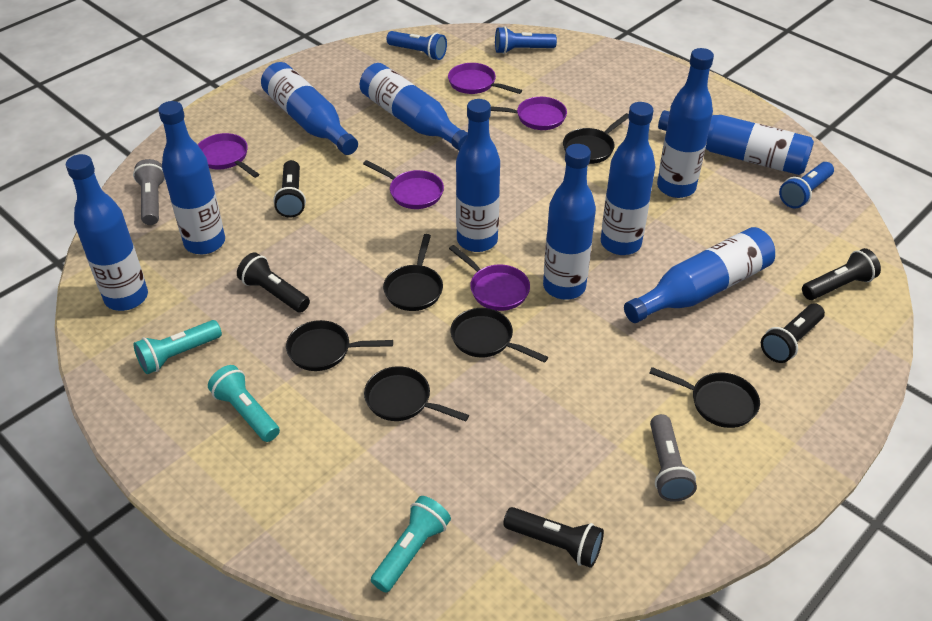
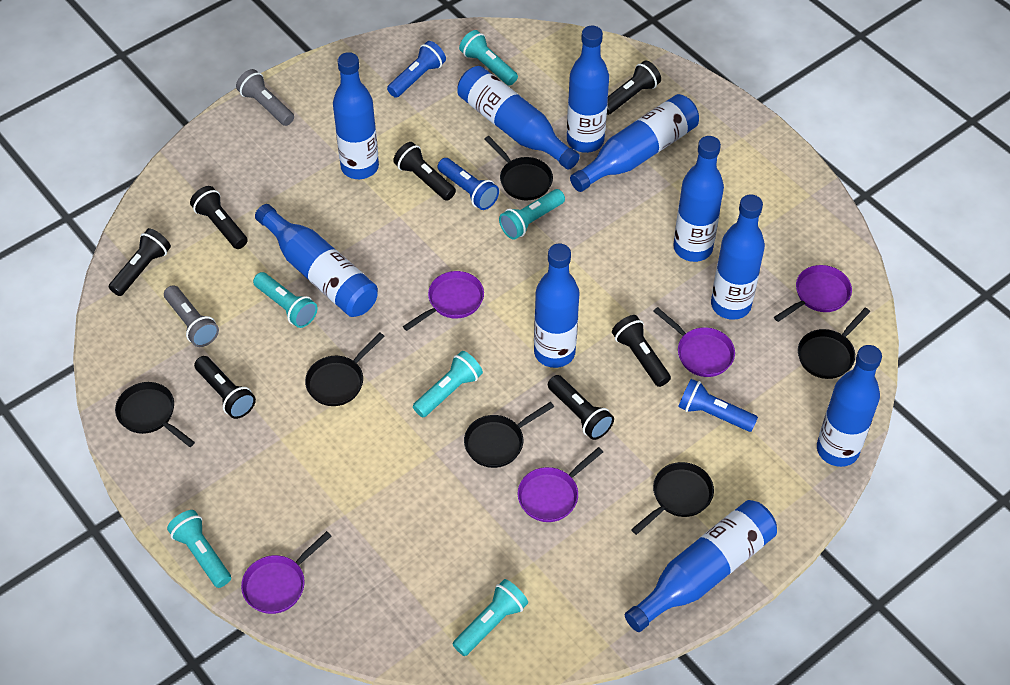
black flashlight: 5 -> 7
turquoise flashlight: 3 -> 6

